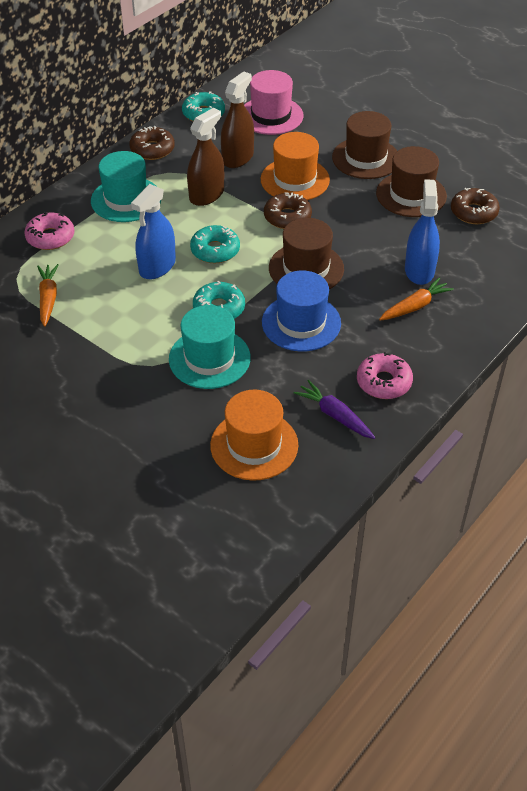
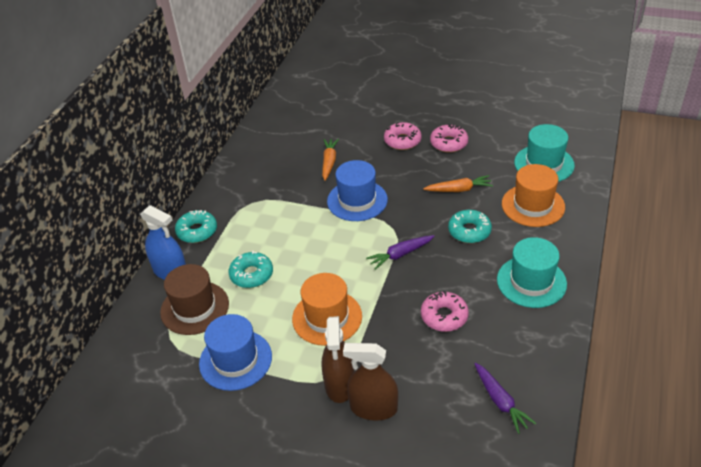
blue hat: 1 -> 2
blue spray bottle: 2 -> 1
brown donut: 3 -> 0
brown hat: 3 -> 1
pink donut: 2 -> 3
pink hat: 1 -> 0
purple carrot: 1 -> 2

